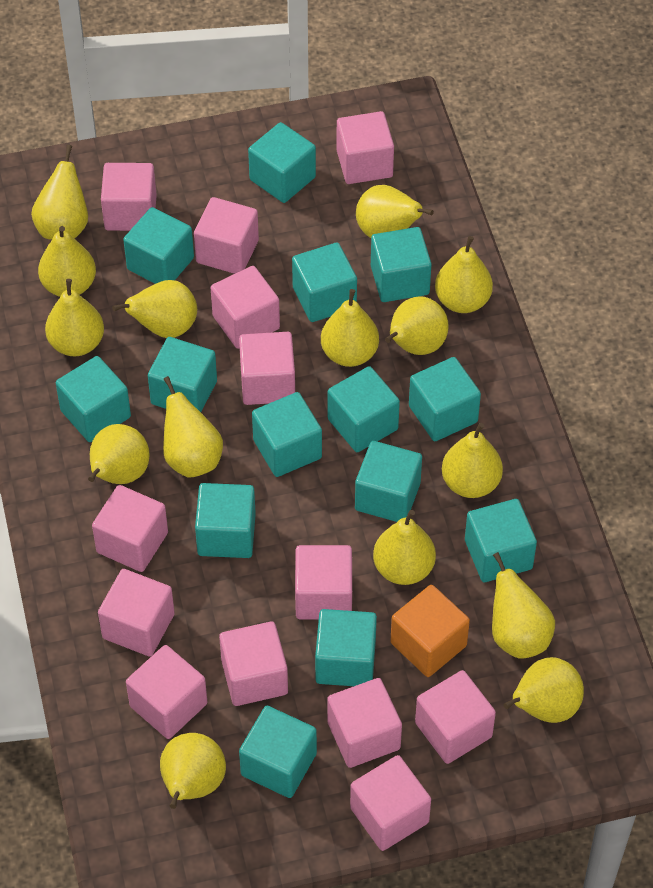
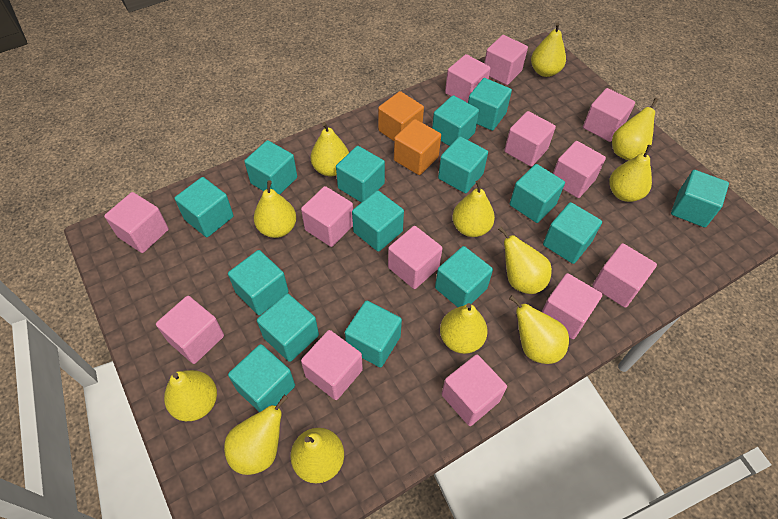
orange cube: 1 -> 2
turquoise cube: 14 -> 15
yellow pear: 15 -> 12

